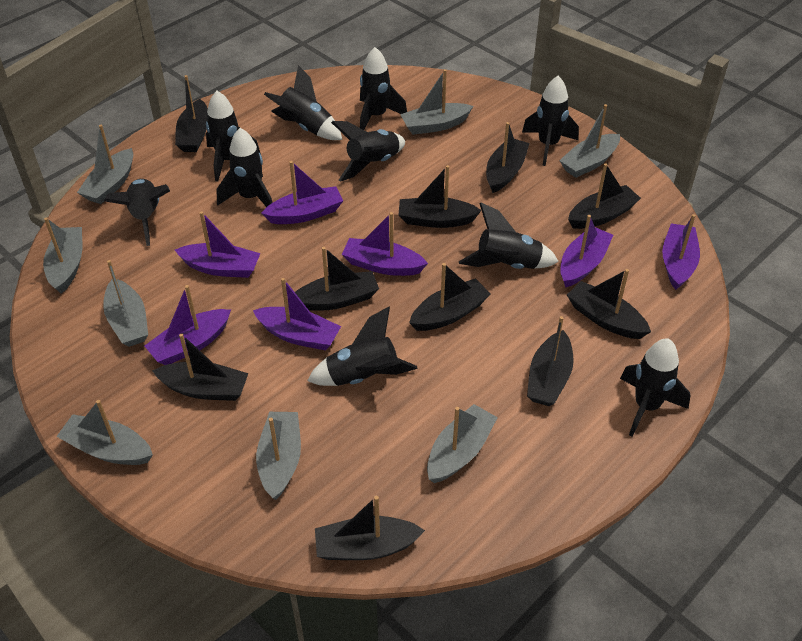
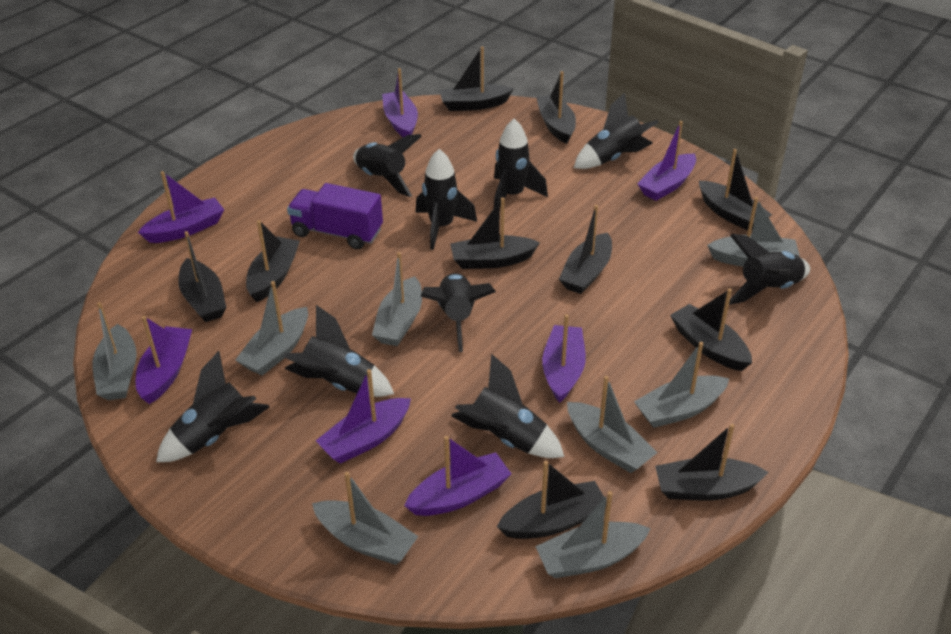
black rocket: 10 -> 9
purple truck: 0 -> 1

